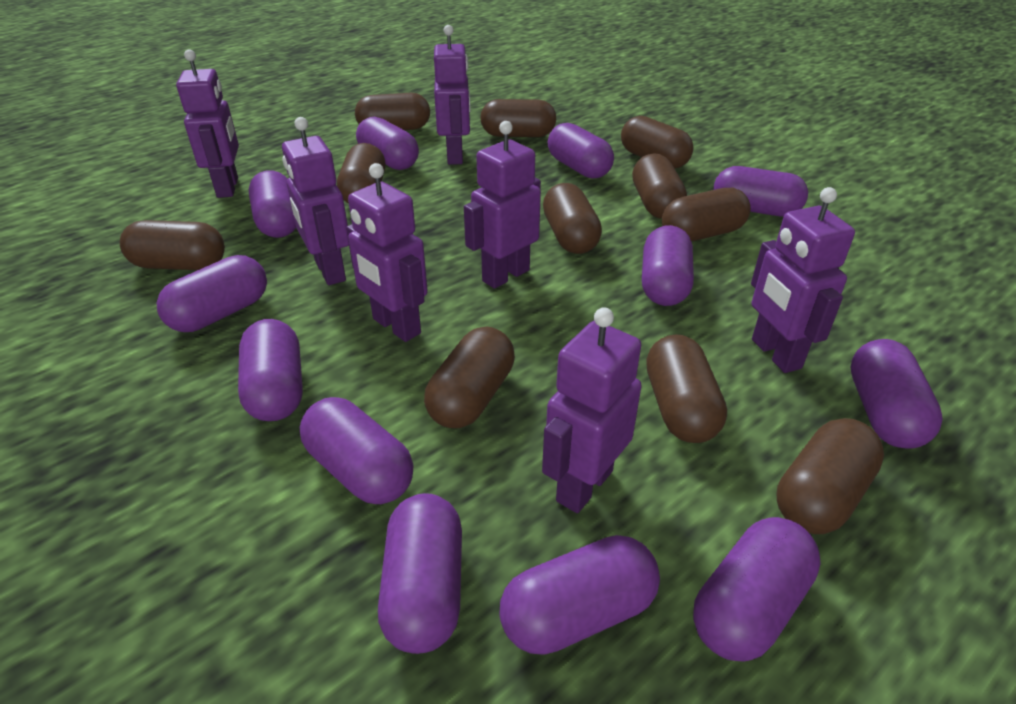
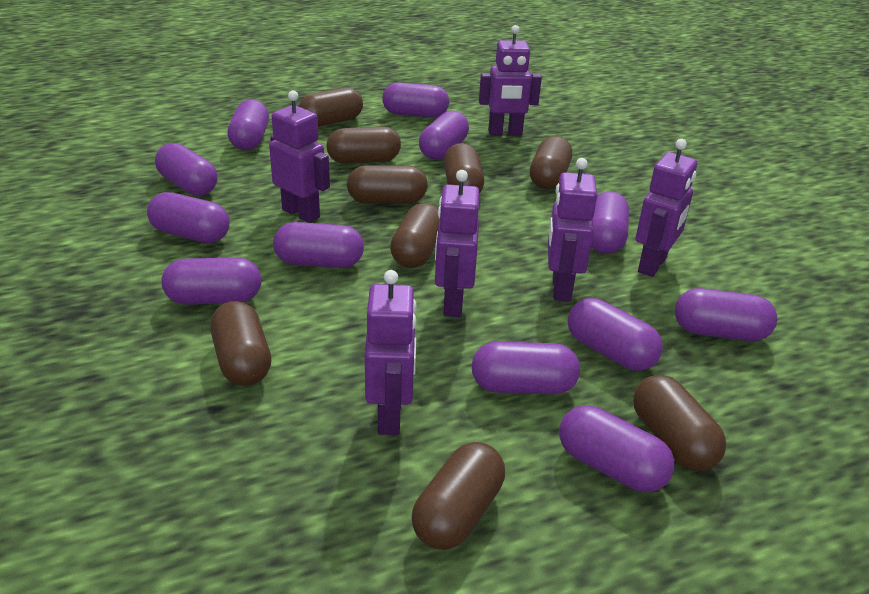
brown capsule: 11 -> 9
purple robot: 7 -> 6

